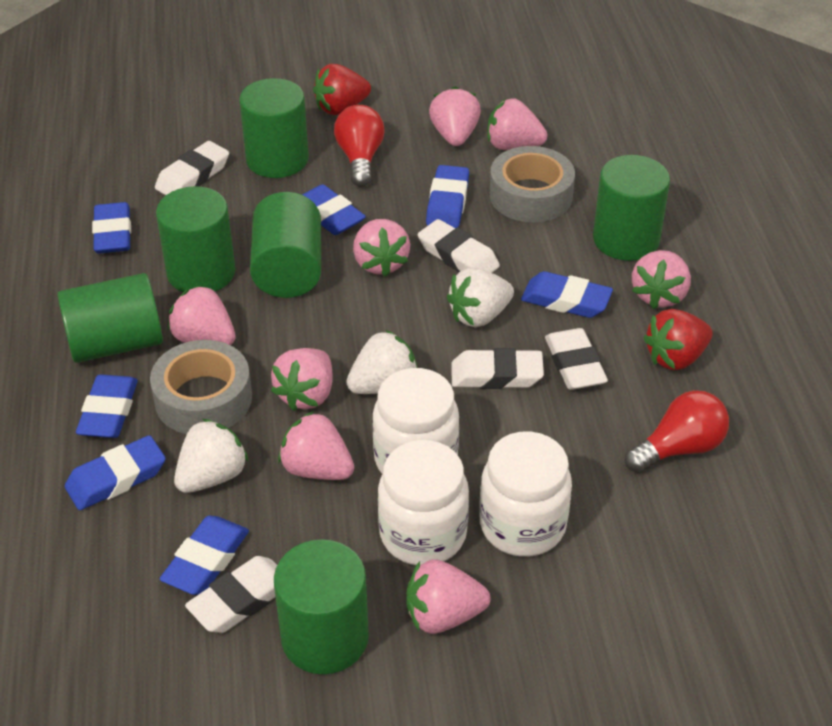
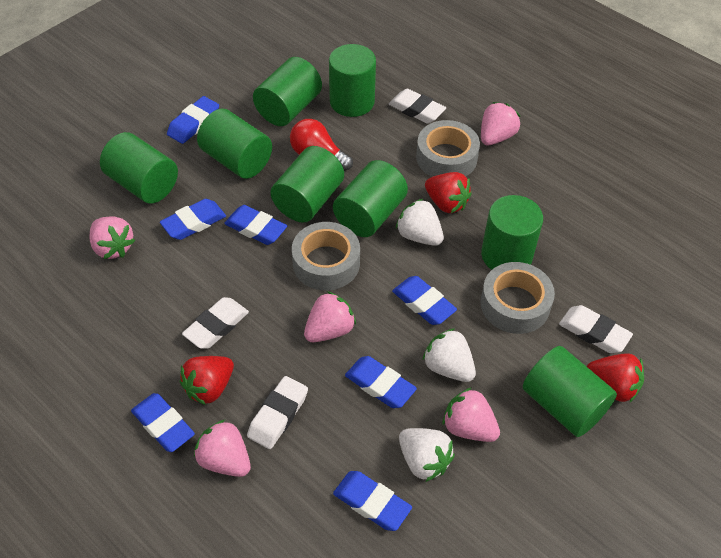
green cylinder: 6 -> 8
grey tape: 2 -> 3
pink strawberry: 8 -> 5
red light bulb: 2 -> 1
red strawberry: 2 -> 3
white eraser: 5 -> 4
white jar: 3 -> 0

